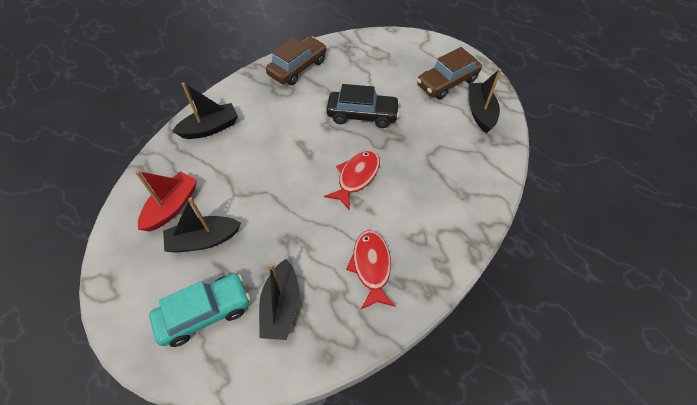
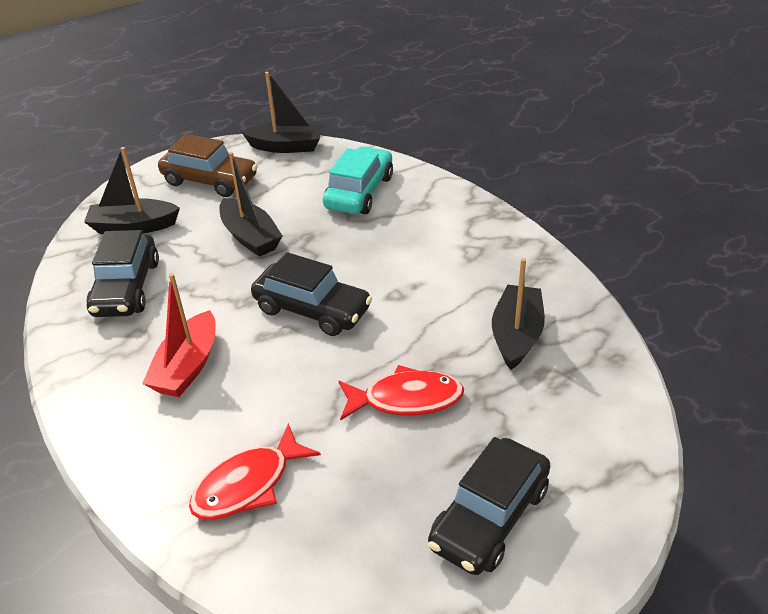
black car: 1 -> 3
brown car: 2 -> 1

